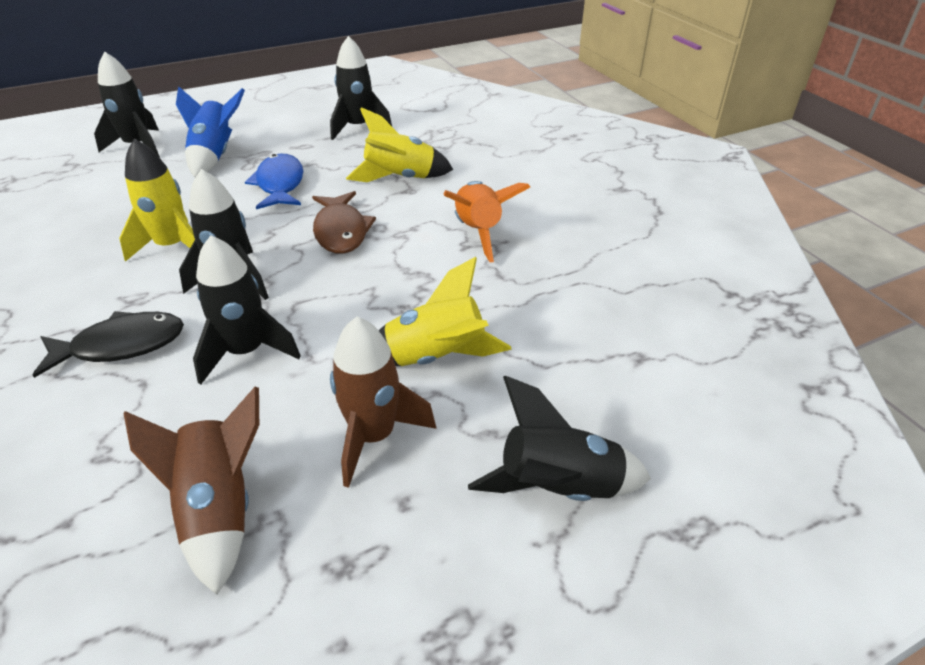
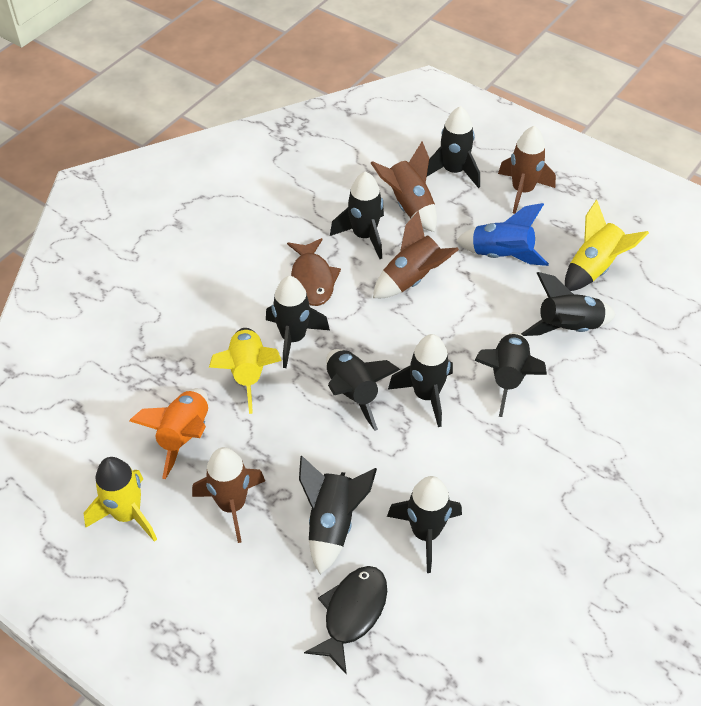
black rocket: 5 -> 9
blue fish: 1 -> 0
brown rocket: 2 -> 4

